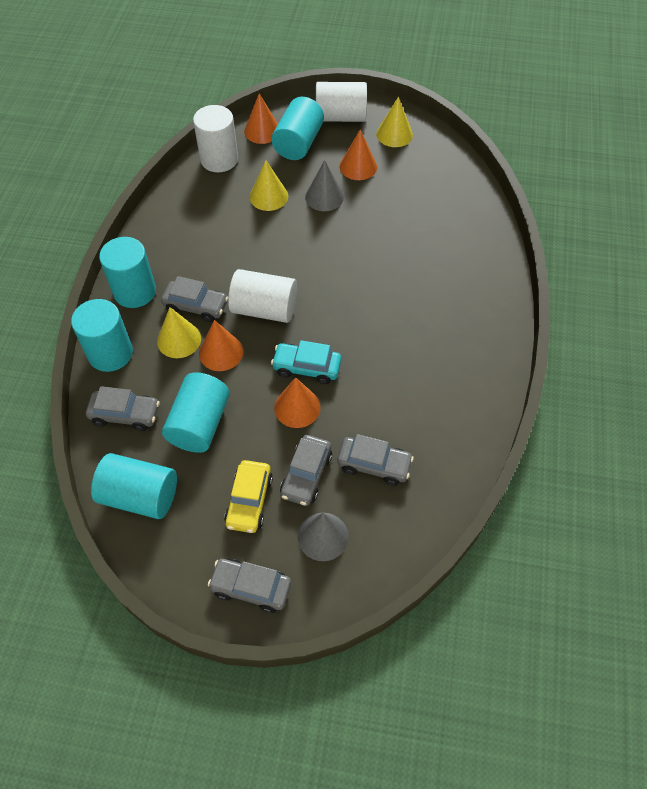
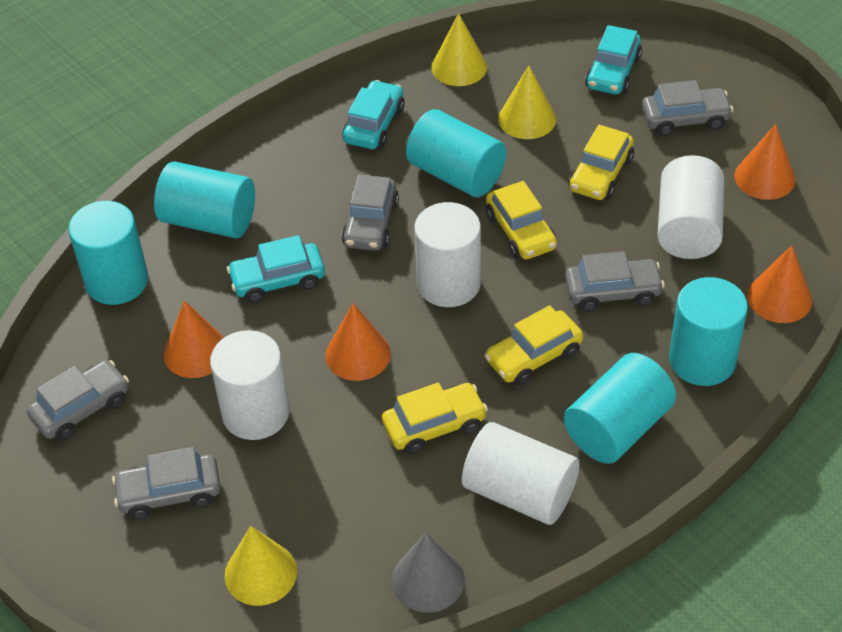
grey cone: 2 -> 1
turquoise car: 1 -> 3
white cylinder: 3 -> 4
yellow car: 1 -> 4

